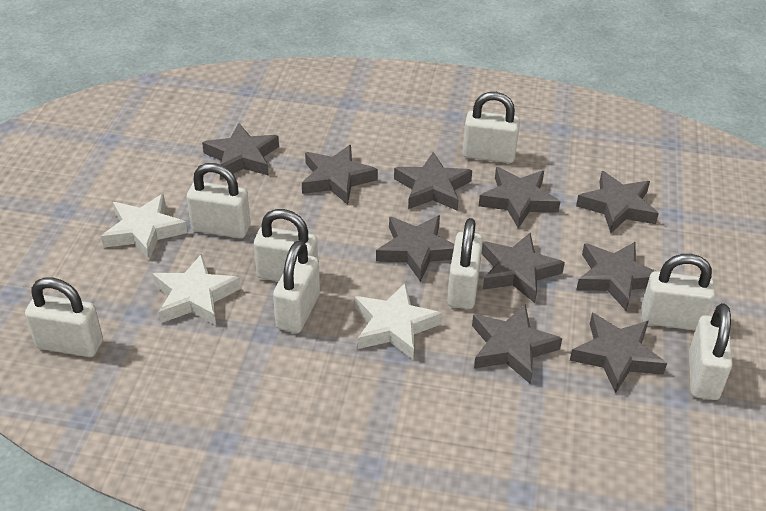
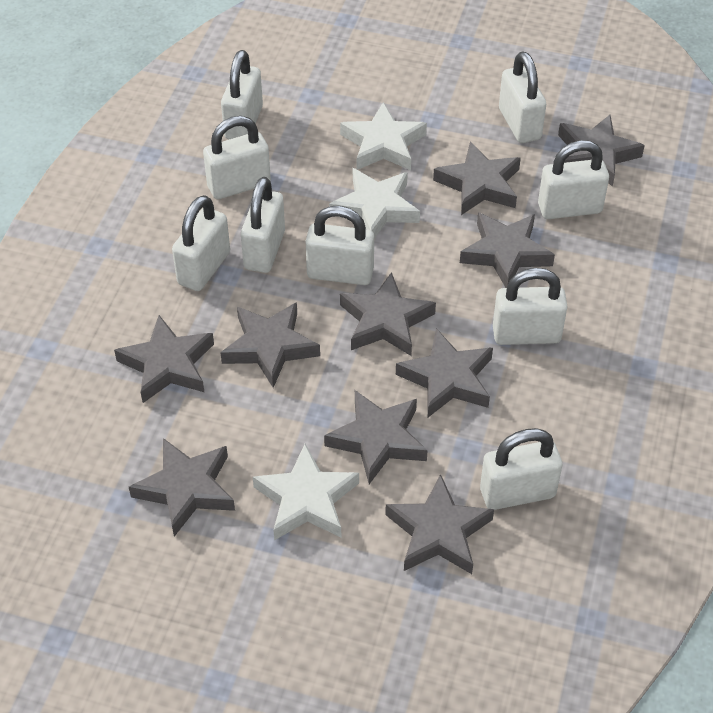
white padlock: 8 -> 9

